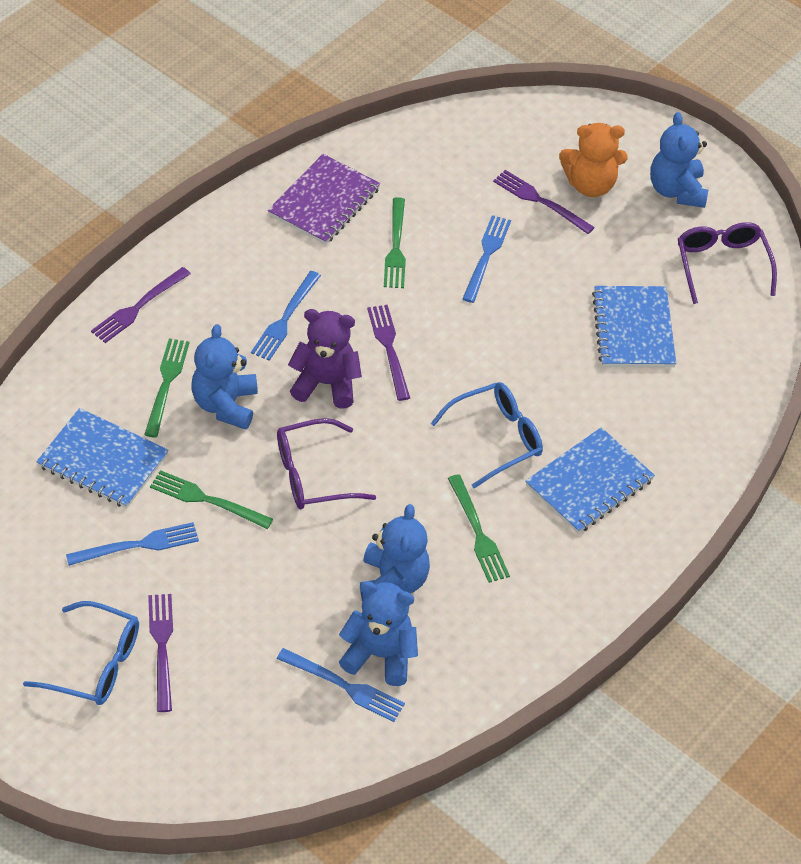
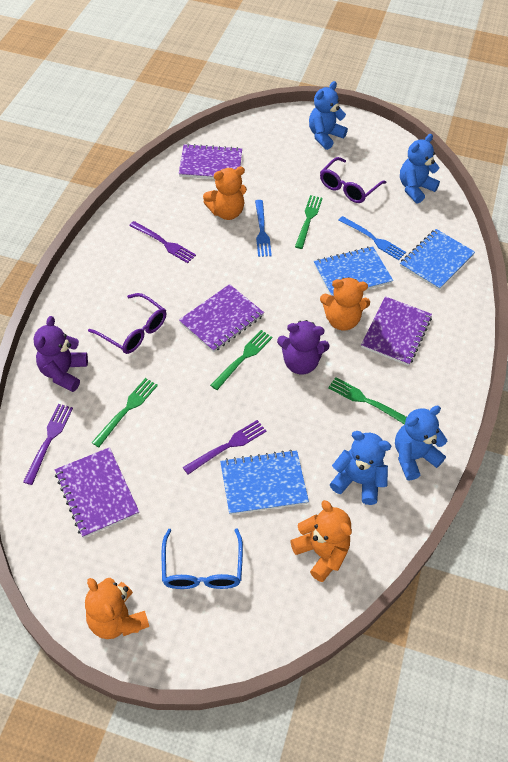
blue fork: 4 -> 2
blue glasses: 2 -> 1
orange teddy bear: 1 -> 4
purple fork: 4 -> 3
purple notebook: 1 -> 4
purple teddy bear: 1 -> 2

